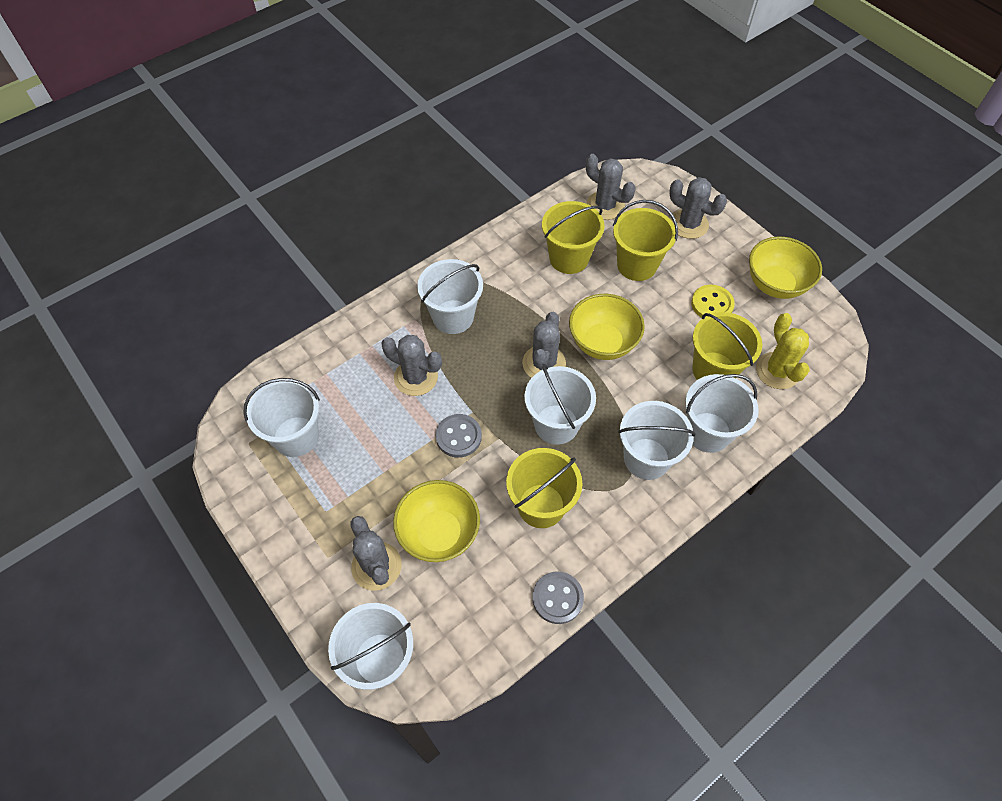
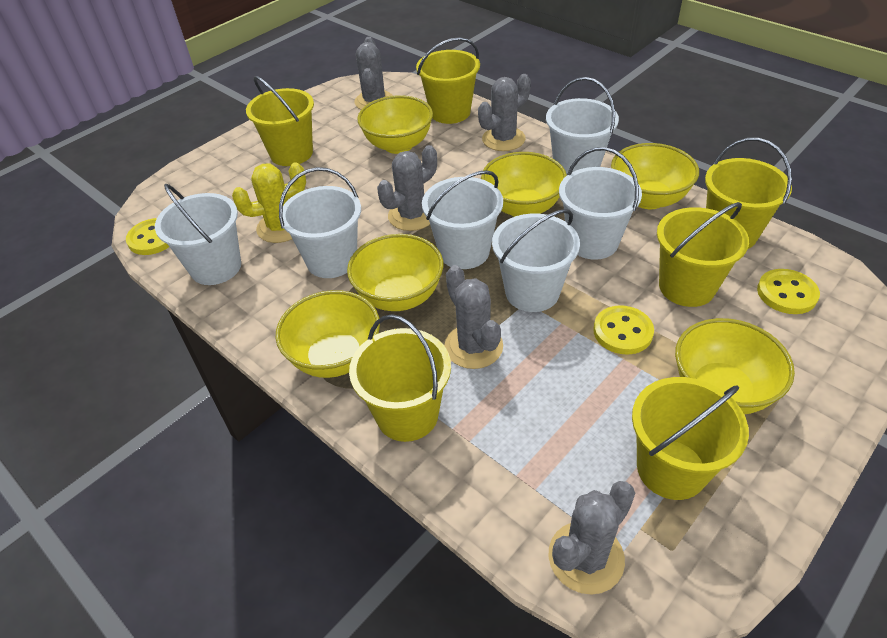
grey button: 2 -> 0
yellow bowl: 3 -> 6
yellow bucket: 4 -> 6
yellow button: 1 -> 3

